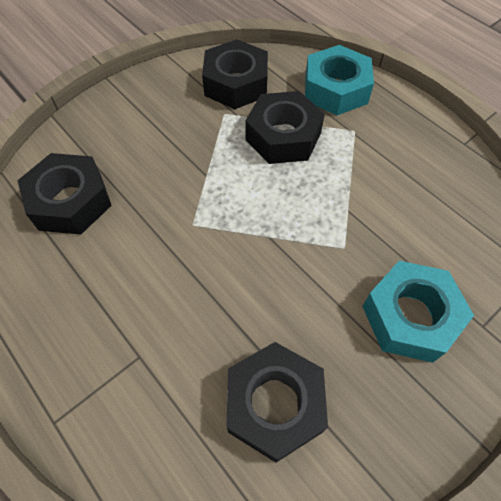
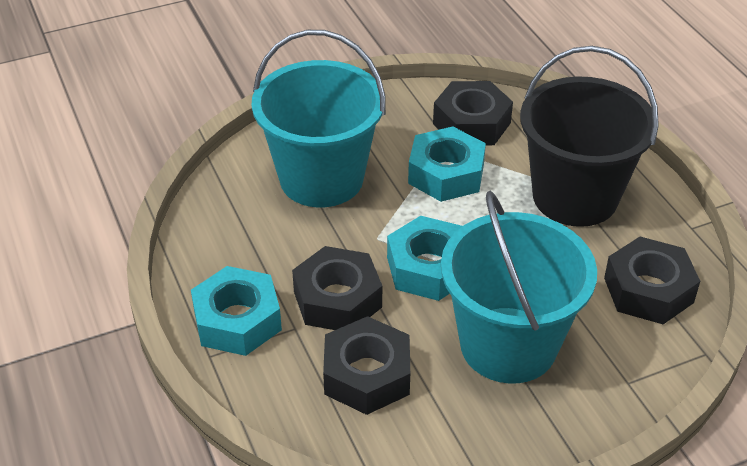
black bucket: 0 -> 1
turquoise bucket: 0 -> 2
turquoise nut: 2 -> 3

